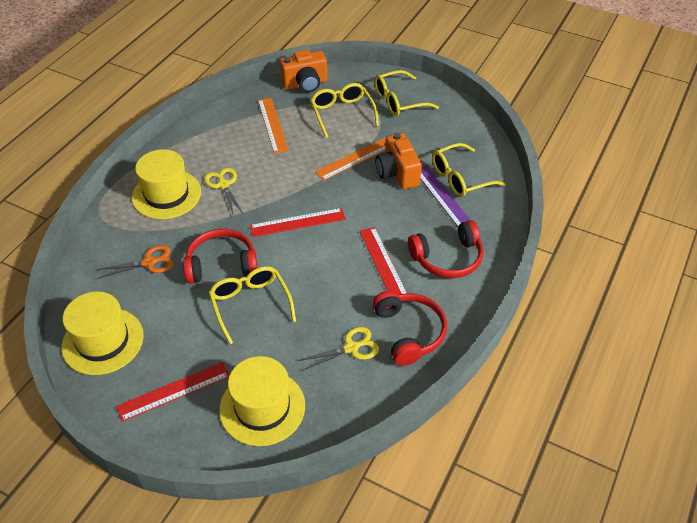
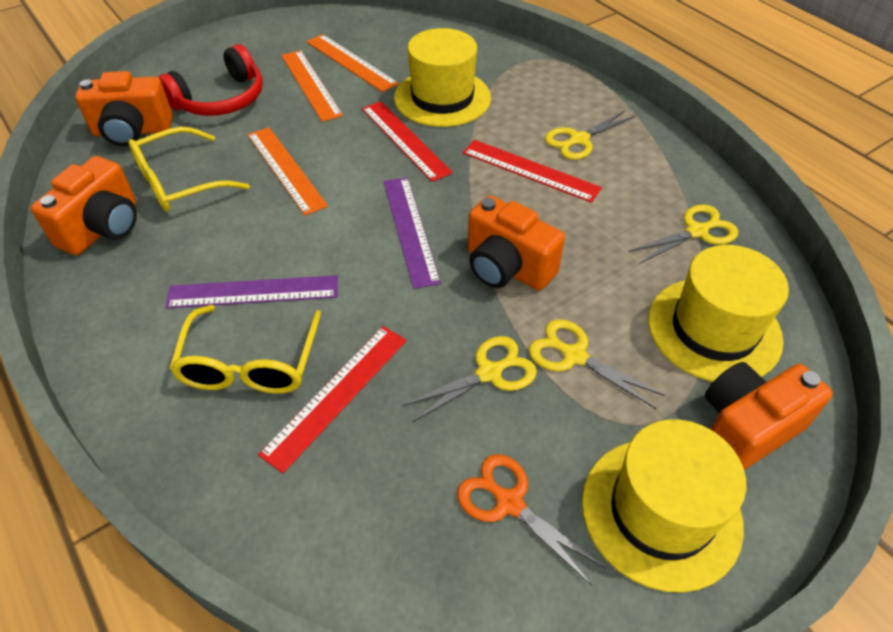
orange camera: 2 -> 4
orange ruler: 2 -> 3
purple ruler: 1 -> 2
red headphones: 3 -> 1
yellow glasses: 4 -> 2
yellow scissors: 2 -> 4

